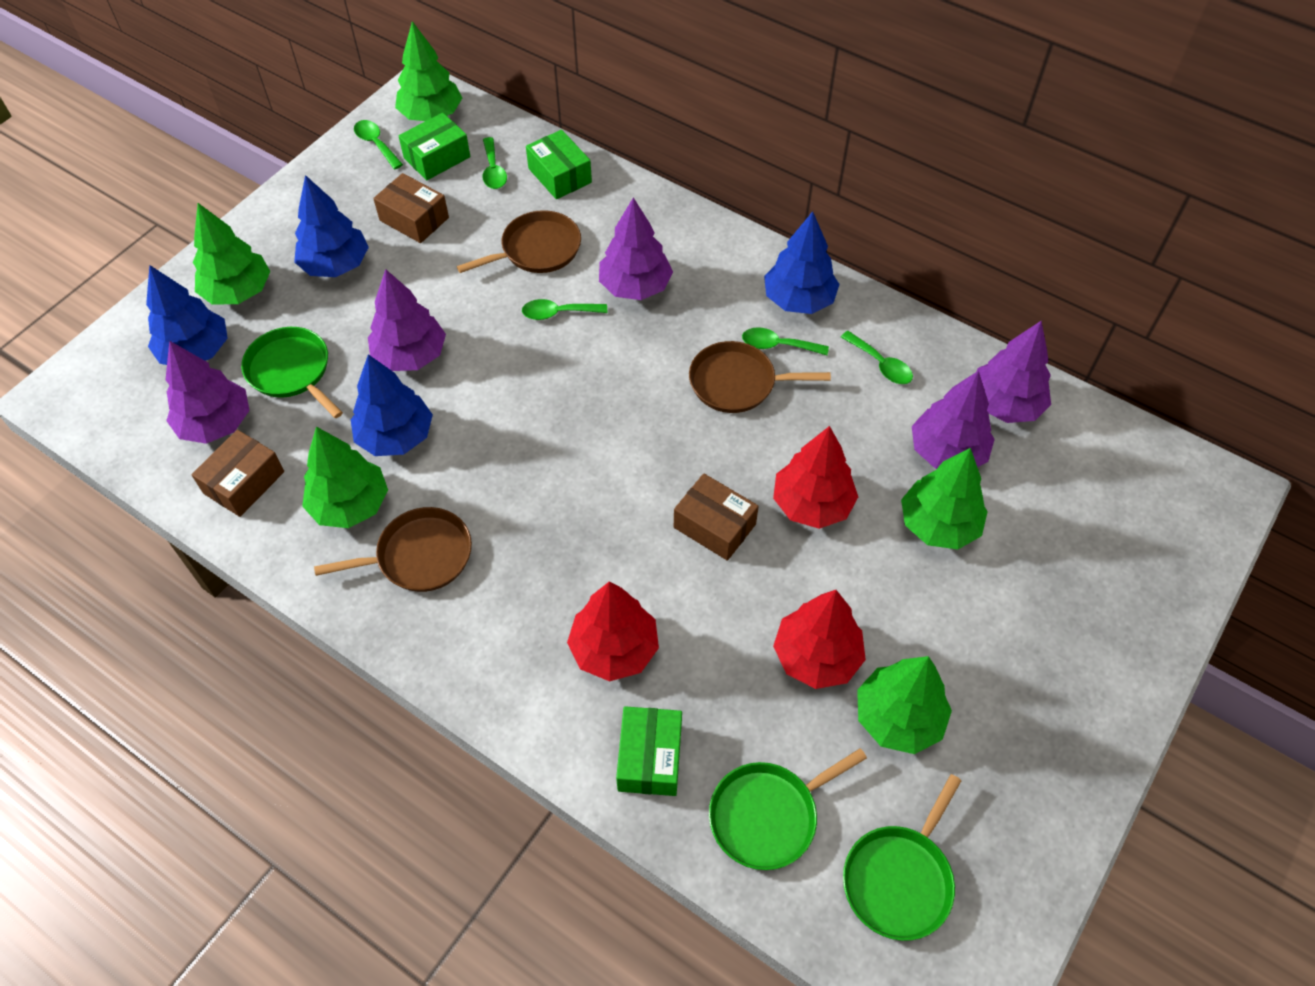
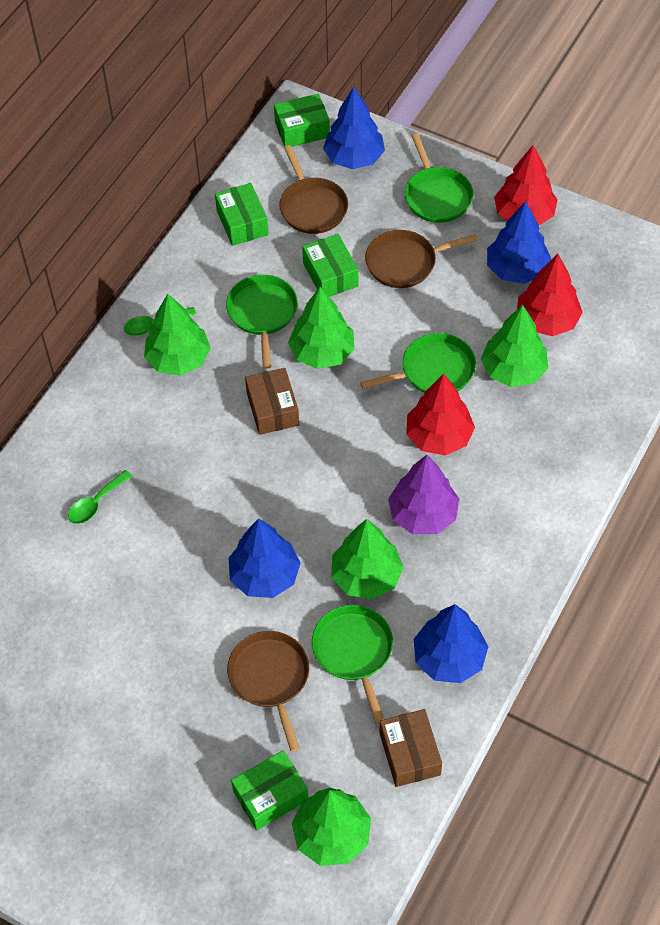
brown box: 3 -> 2
green box: 3 -> 4
green pan: 3 -> 4
green spoon: 5 -> 2
purple tree: 5 -> 1

